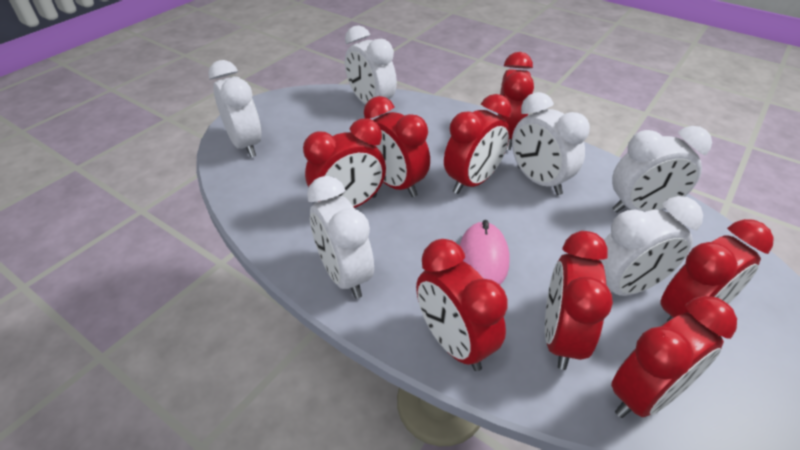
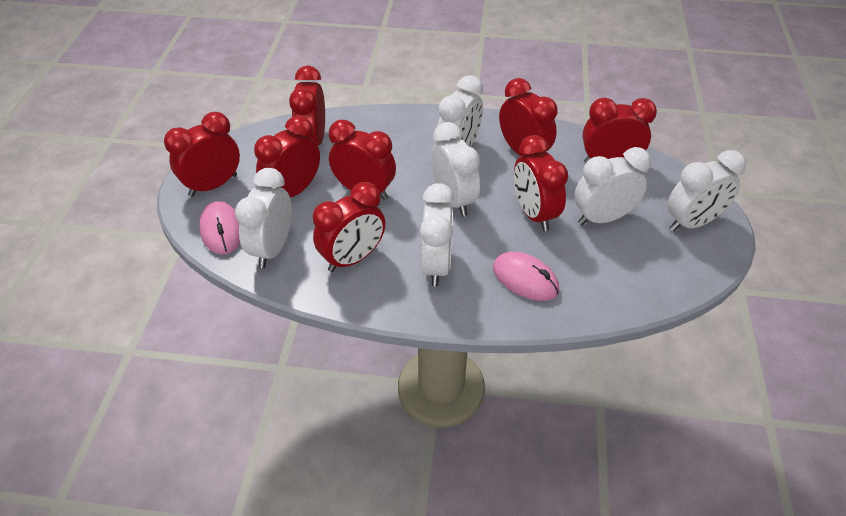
pink mouse: 1 -> 2

